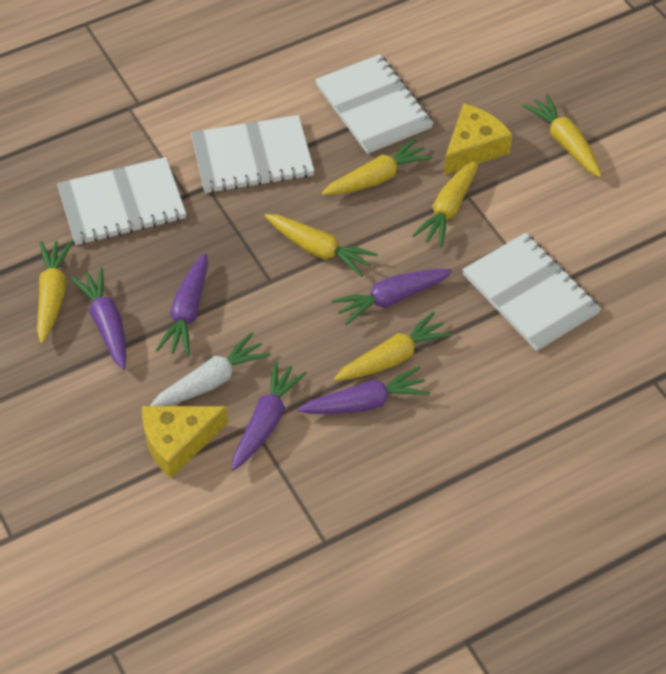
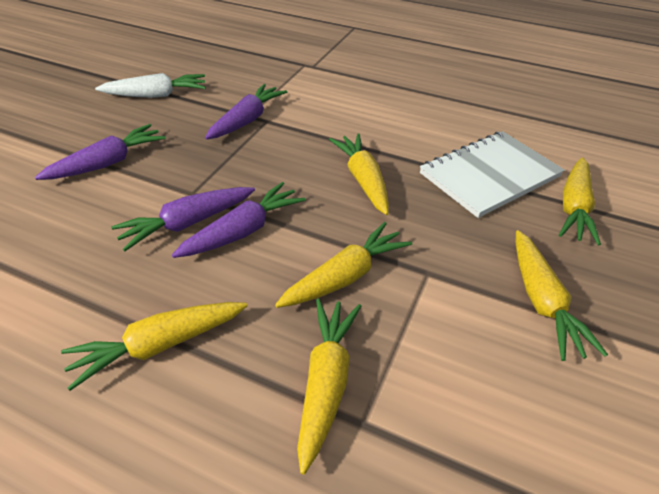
purple carrot: 5 -> 4
white notebook: 4 -> 1
yellow cheese: 2 -> 0

